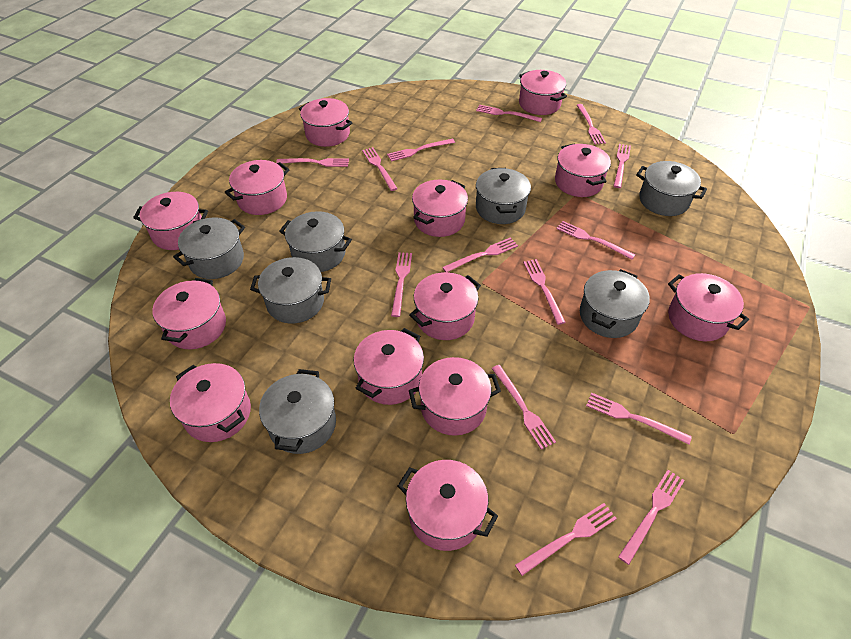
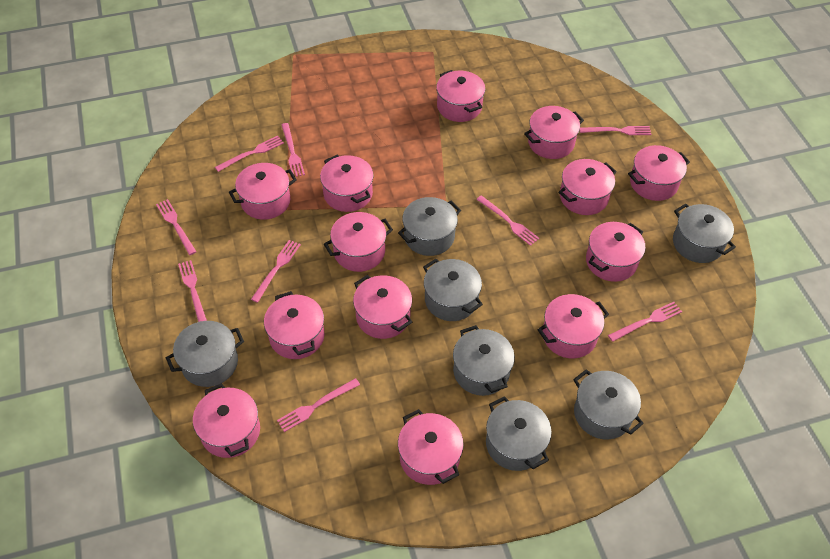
pink fork: 14 -> 9

